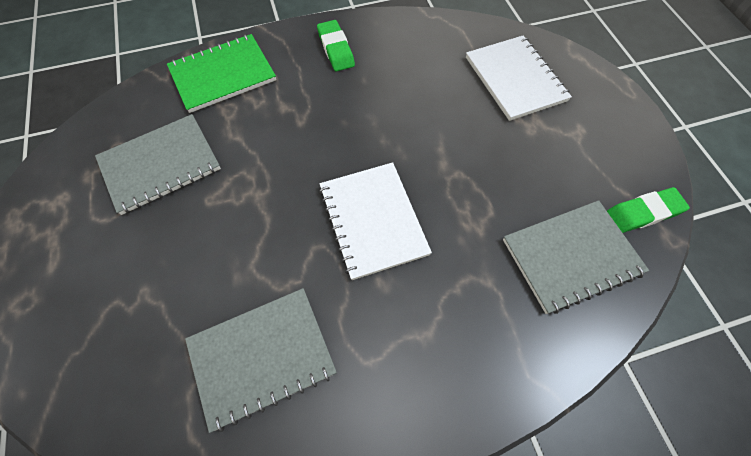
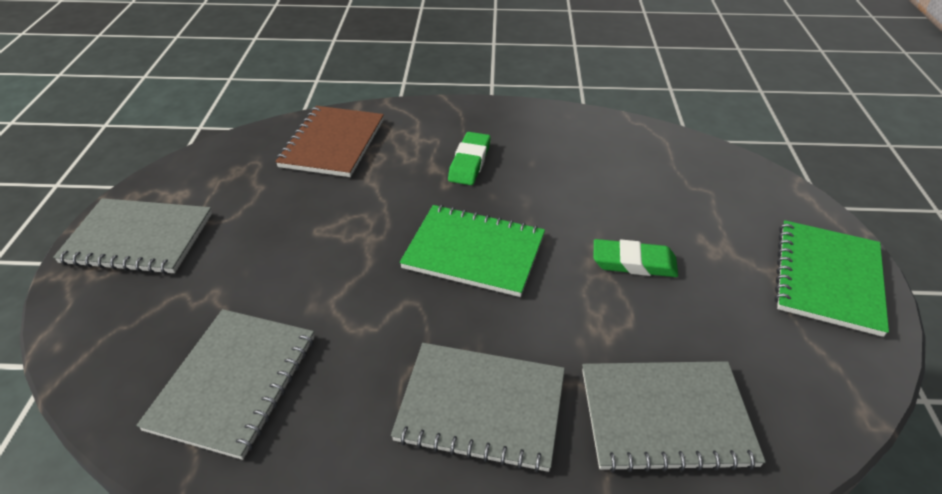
brown notebook: 0 -> 1
green notebook: 1 -> 2
grey notebook: 3 -> 4
white notebook: 2 -> 0

